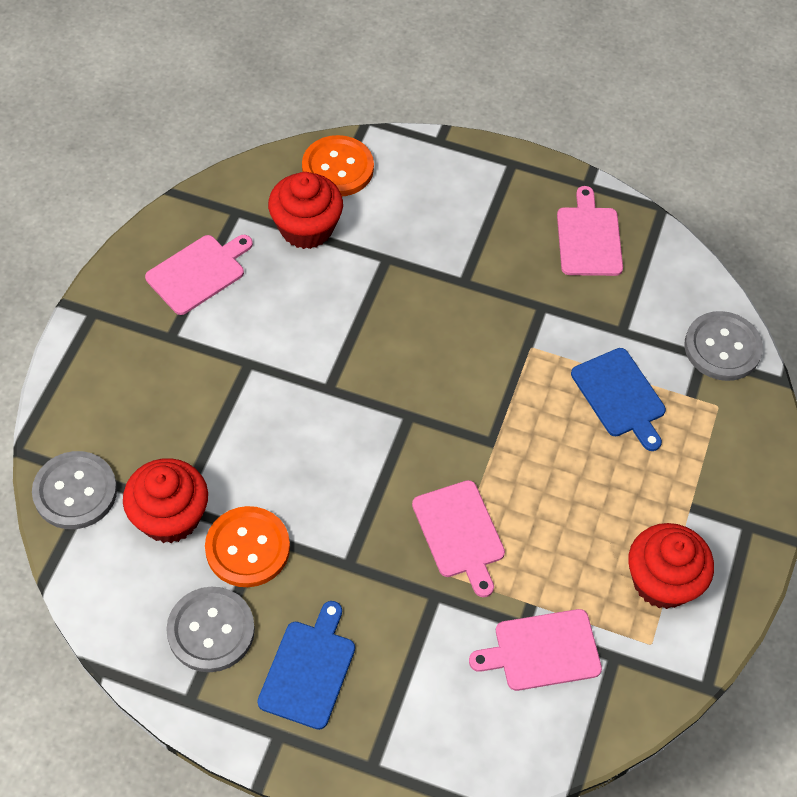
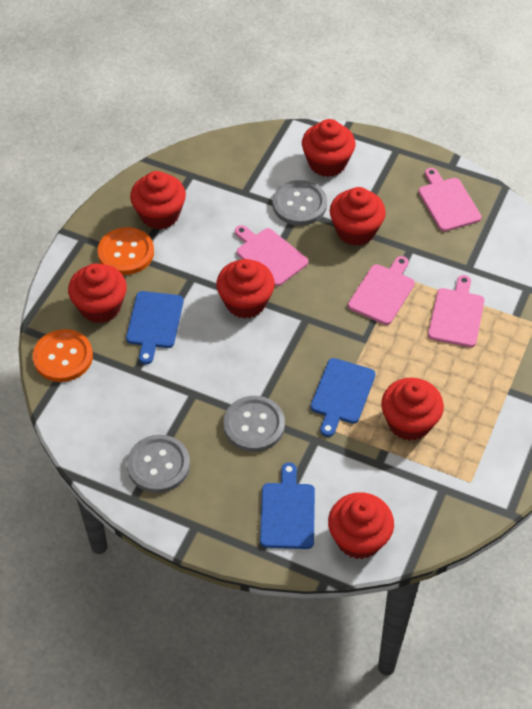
blue cutting board: 2 -> 3
red cupcake: 3 -> 7

